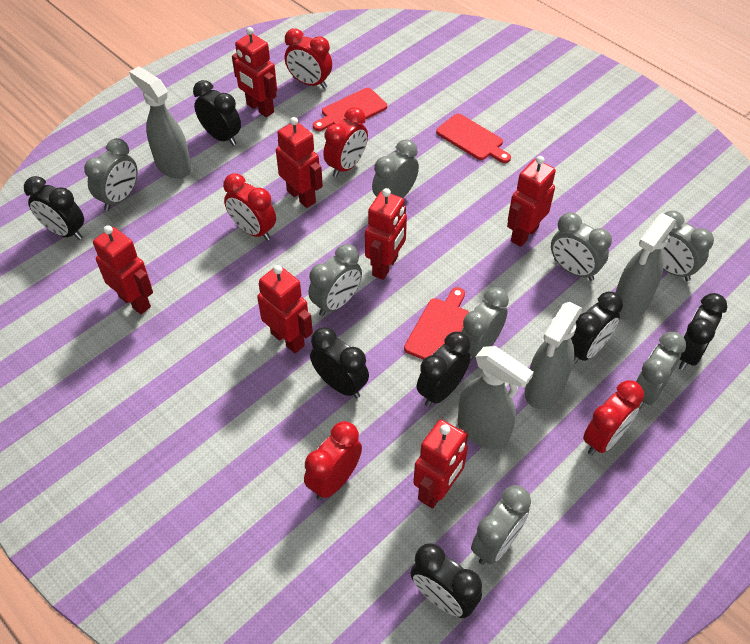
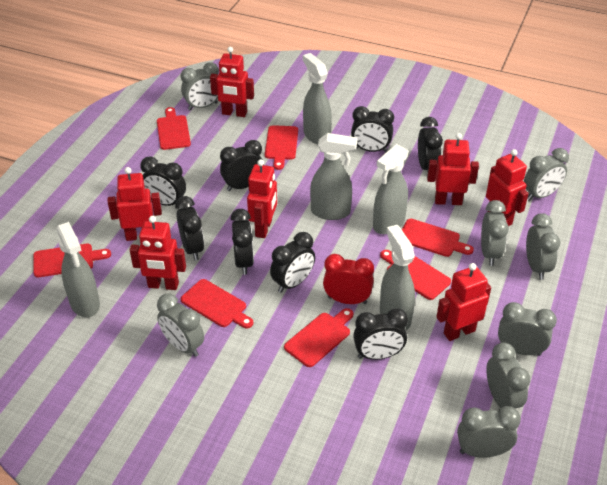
black clock: 7 -> 8
grey spray bottle: 4 -> 5
red clock: 5 -> 1
red cutting board: 3 -> 7

